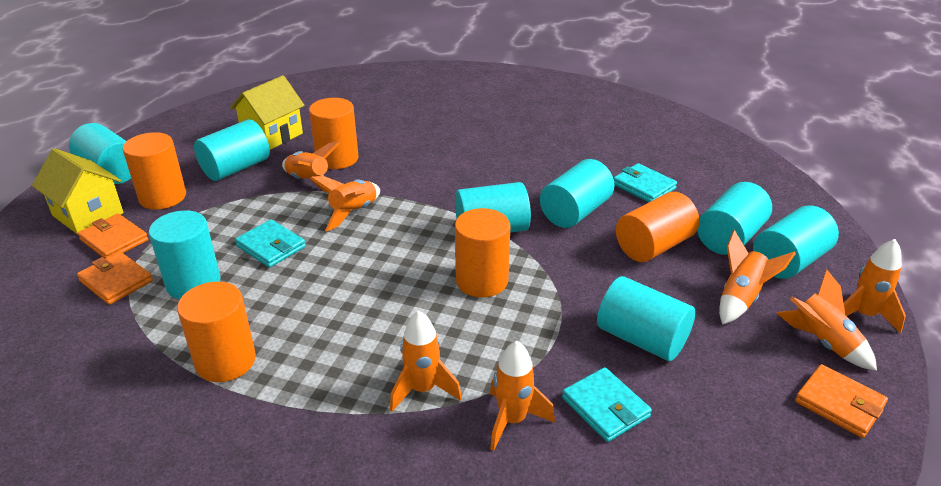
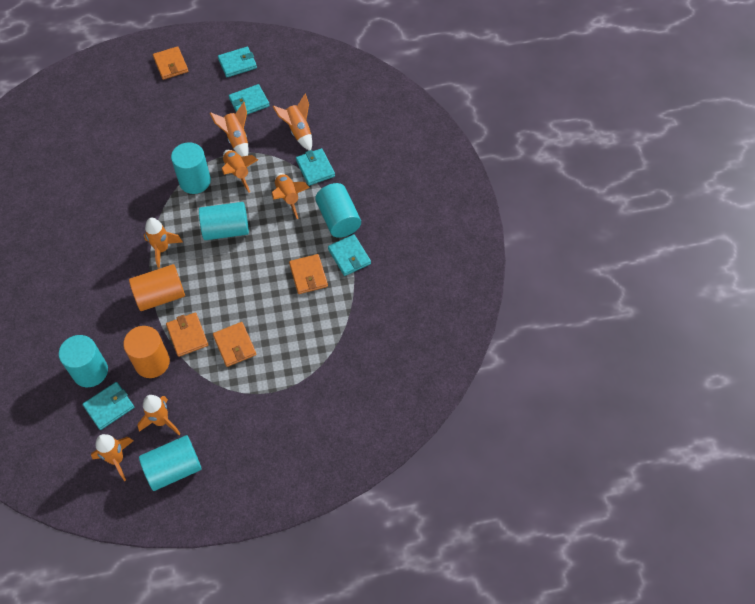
orange cylinder: 5 -> 2
orange wallet: 3 -> 4
turquoise cylinder: 8 -> 5
turquoise wallet: 3 -> 5
yellow house: 2 -> 0

